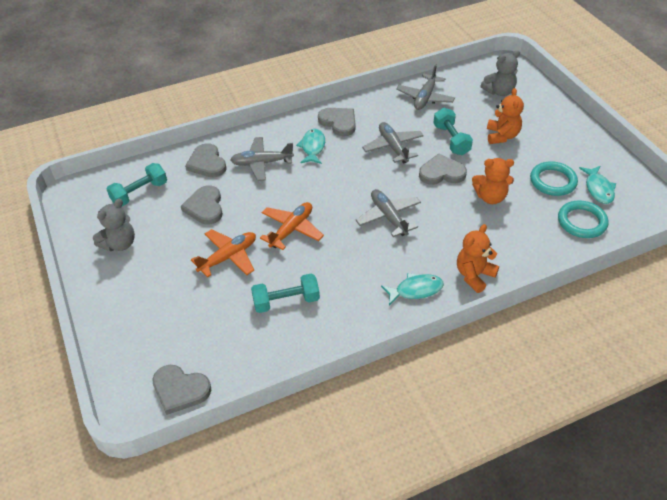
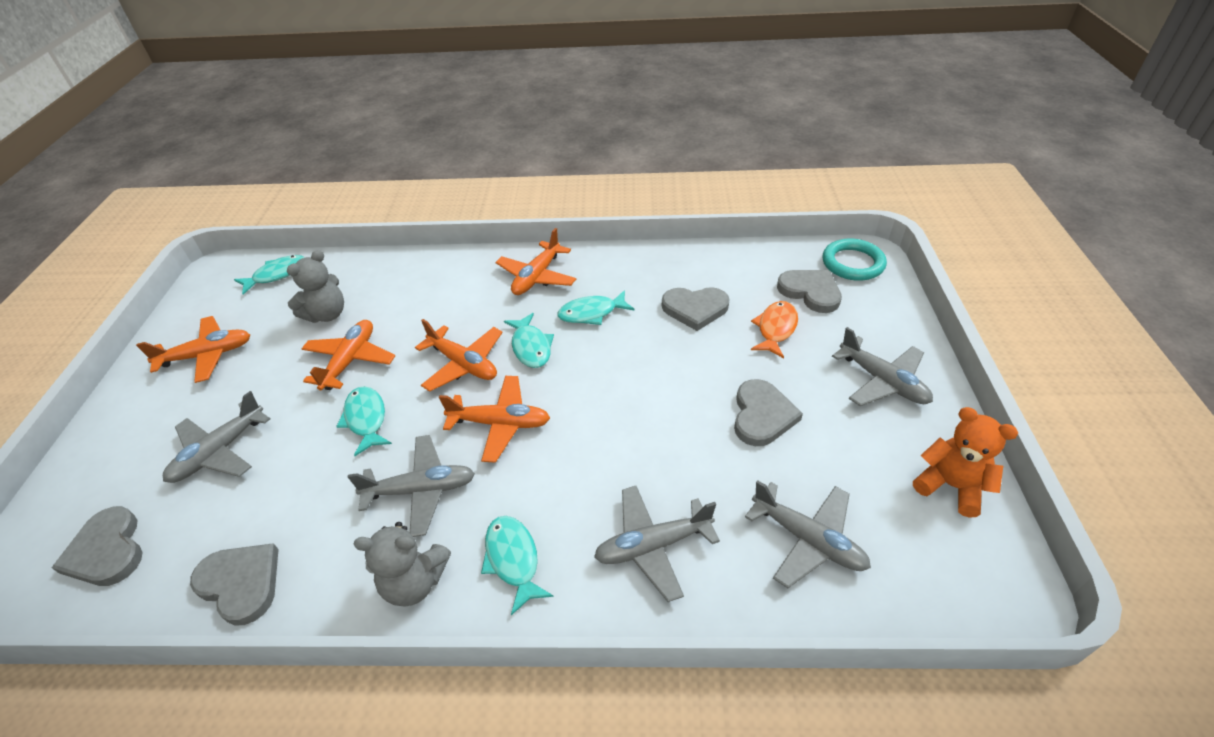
grey plane: 4 -> 5
orange fish: 0 -> 1
orange plane: 2 -> 5
orange teddy bear: 3 -> 1
turquoise dumbbell: 3 -> 0
turquoise fish: 3 -> 5
turquoise ring: 2 -> 1

